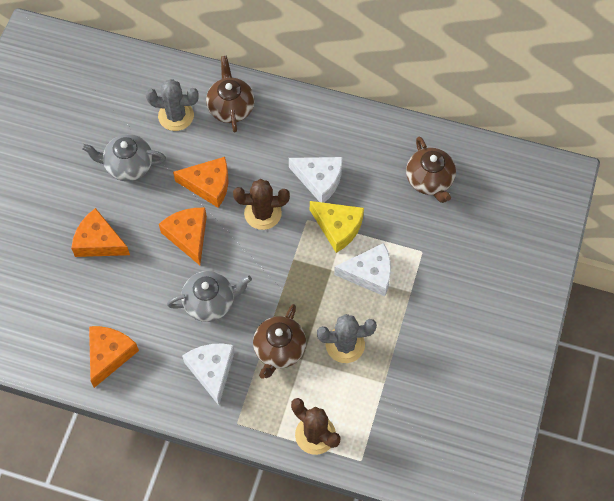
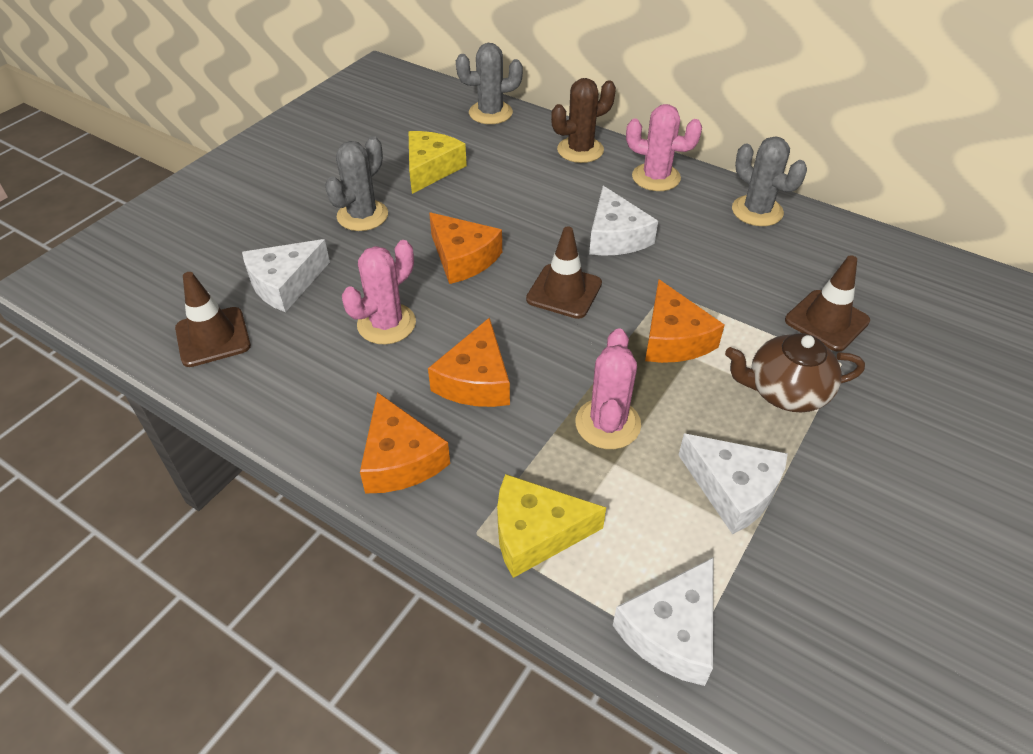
brown cactus: 2 -> 1
brown teapot: 3 -> 1
brown traffic cone: 0 -> 3
grey cactus: 2 -> 3
grey teapot: 2 -> 0
pink cactus: 0 -> 3
white cheese: 3 -> 4
yellow cheese: 1 -> 2

